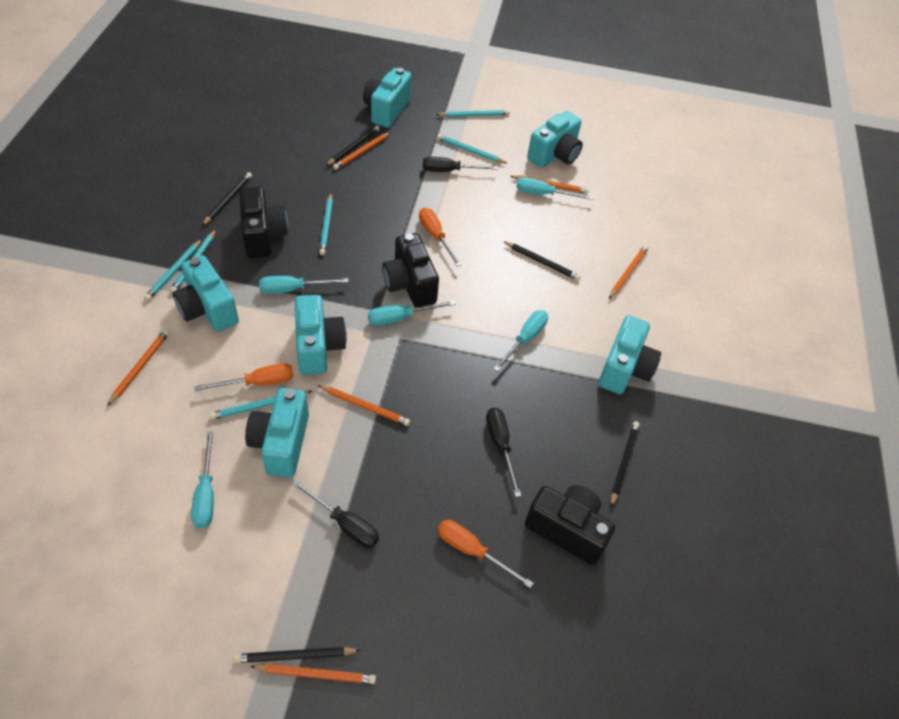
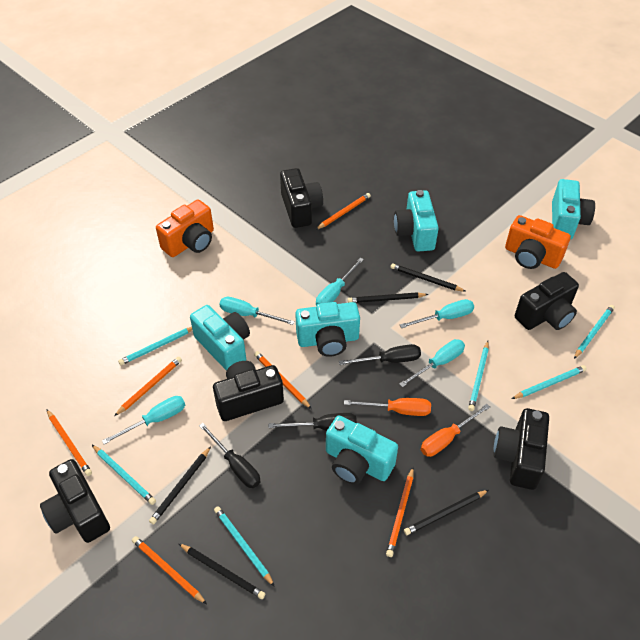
black camera: 3 -> 5
orange camera: 0 -> 2
orange screwdriver: 3 -> 2
turquoise camera: 6 -> 5

